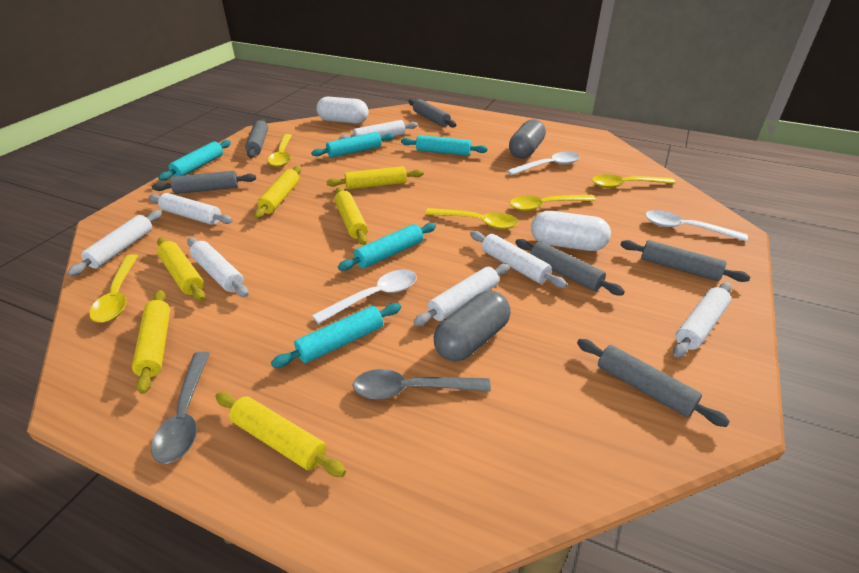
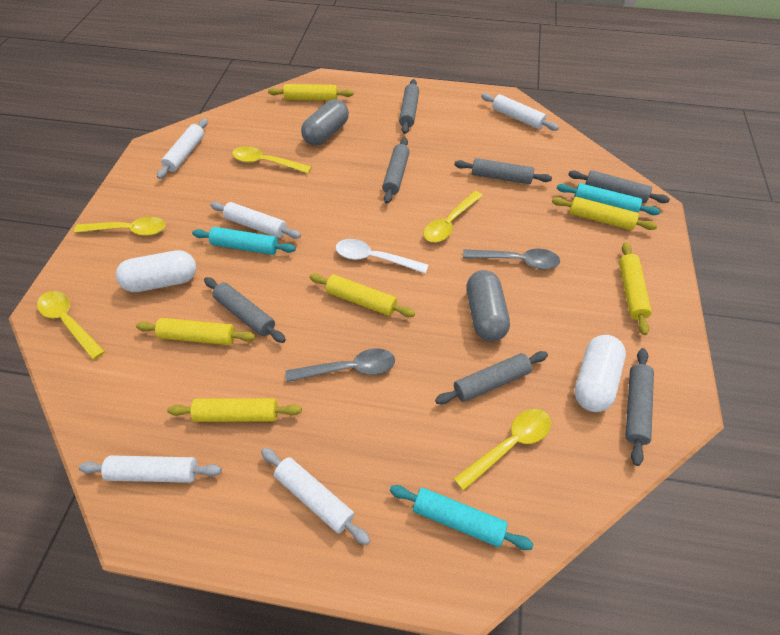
grey rolling pin: 6 -> 7
turquoise rolling pin: 5 -> 3
white rolling pin: 7 -> 5
white spoon: 3 -> 1

